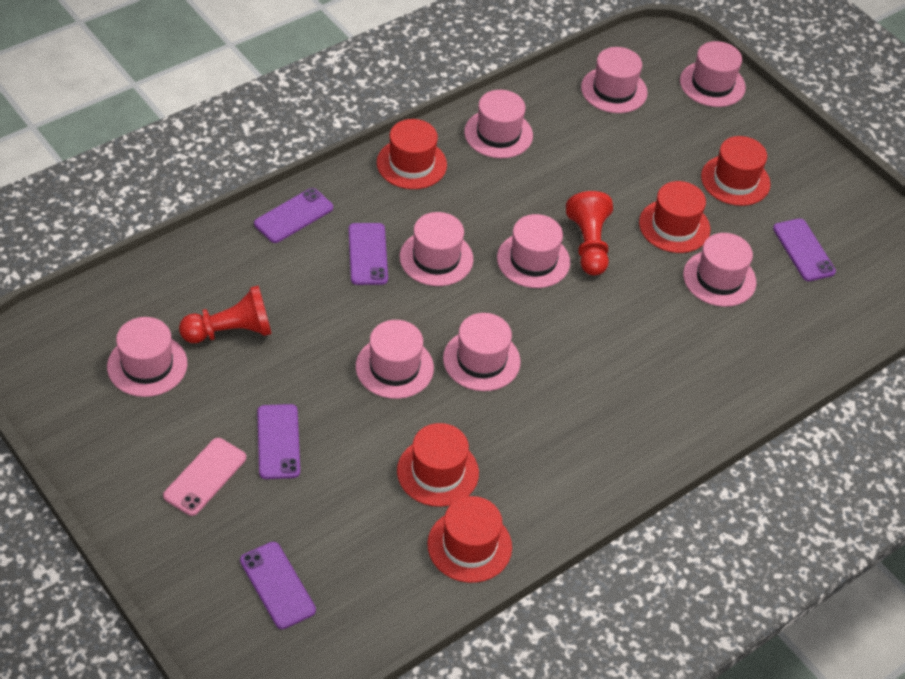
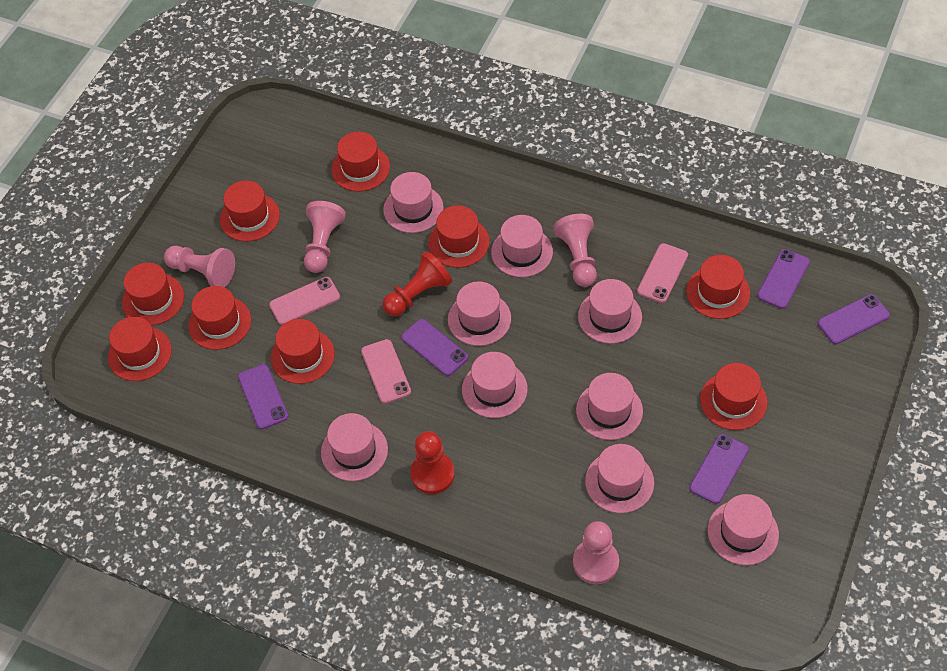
pink pawn: 0 -> 4
pink phone: 1 -> 3
red hat: 5 -> 9

